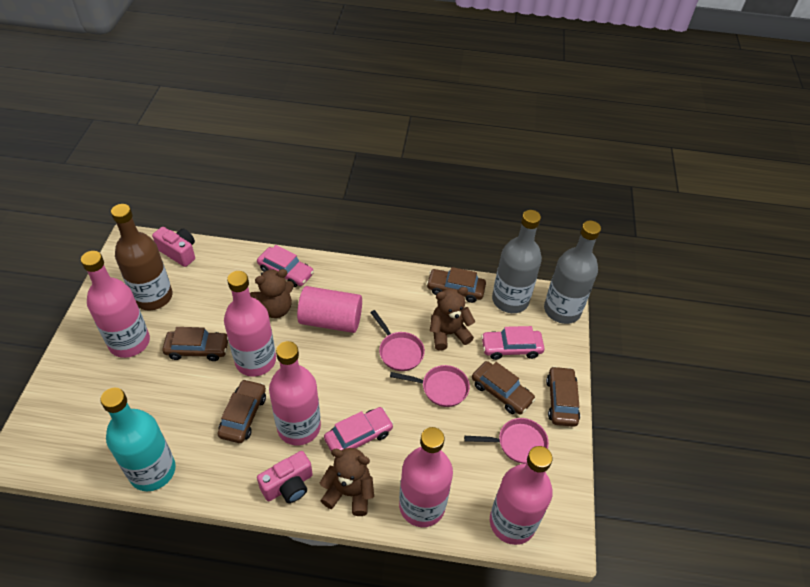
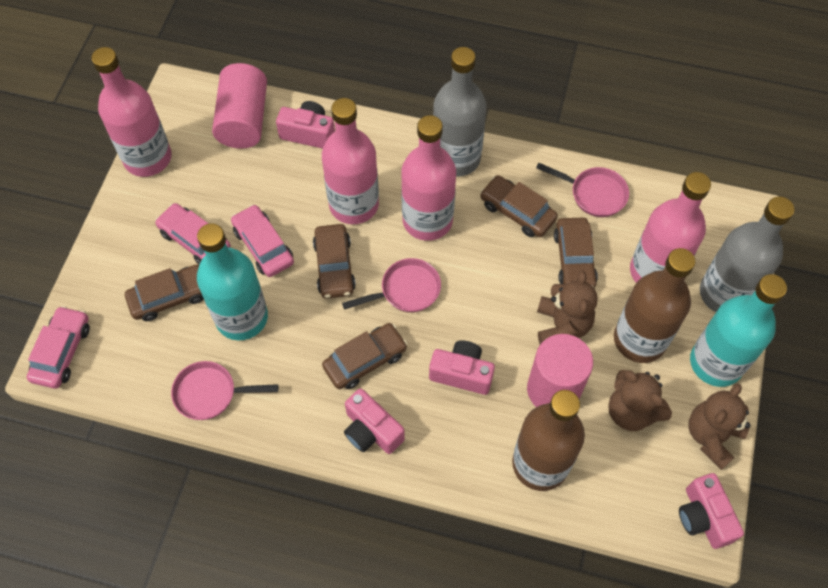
brown bottle: 1 -> 2
pink bottle: 5 -> 4
pink camera: 2 -> 4
pink cylinder: 1 -> 2
turquoise bottle: 1 -> 2

